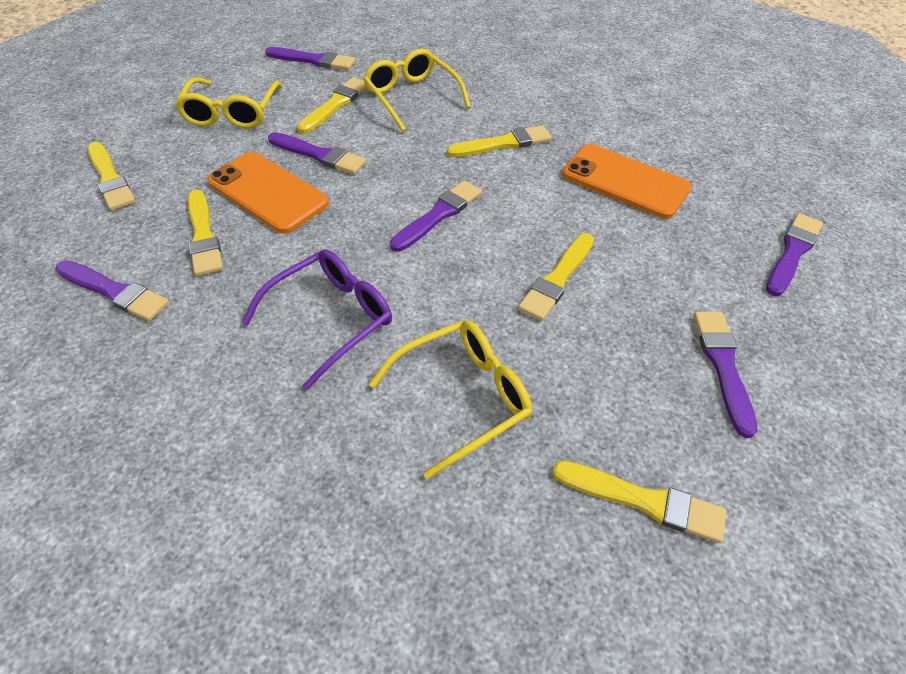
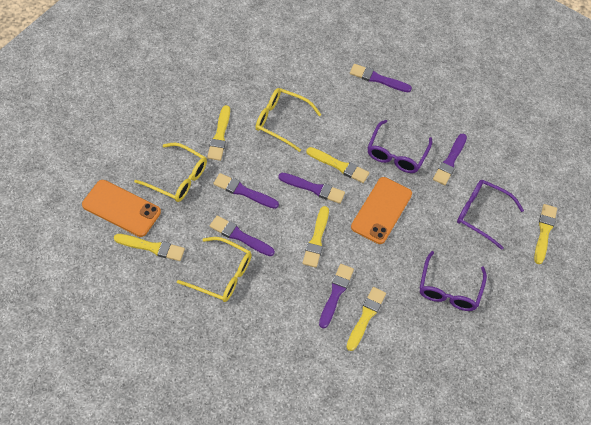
purple glasses: 1 -> 3

